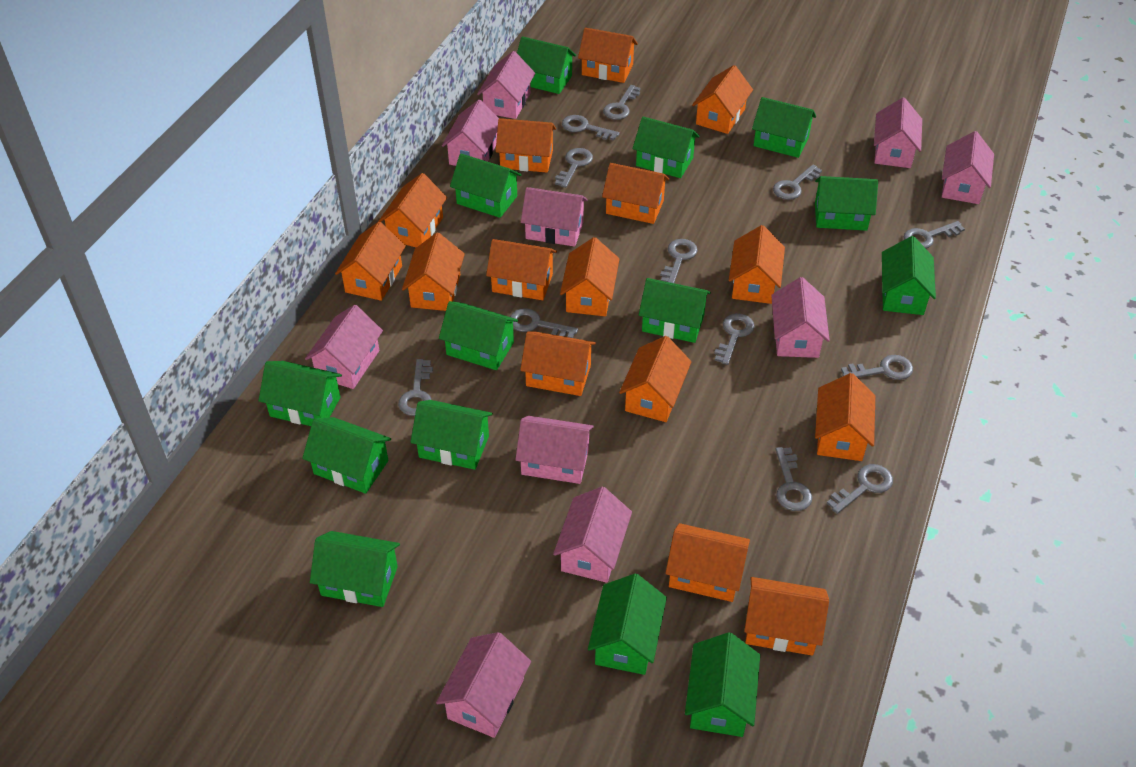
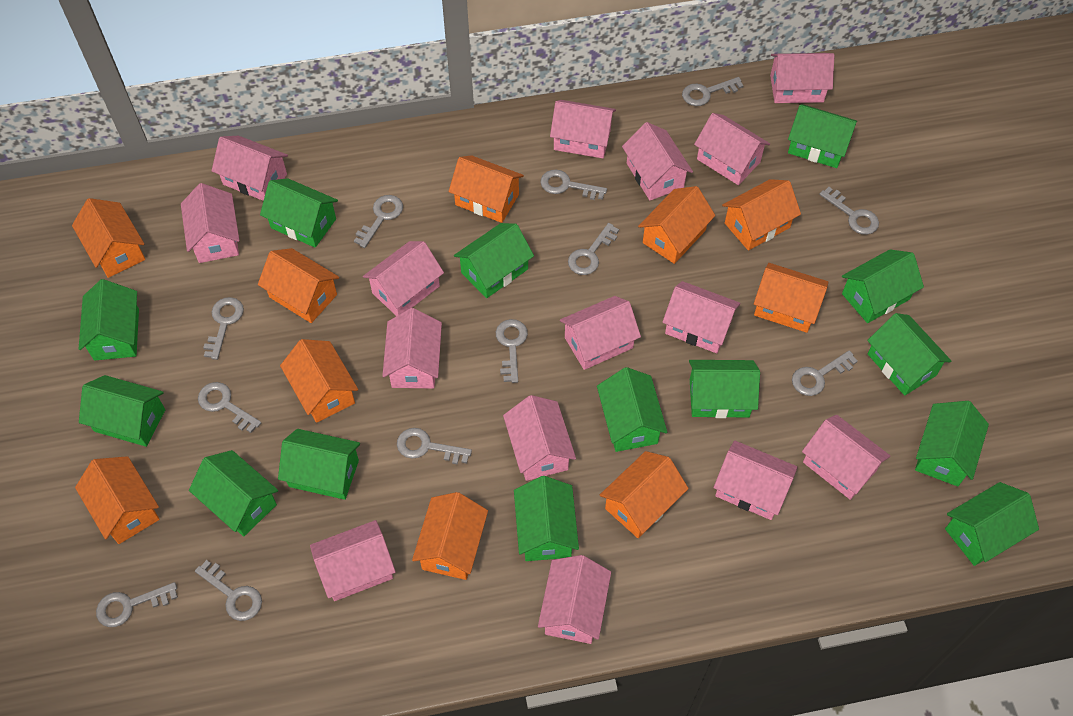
orange house: 15 -> 10
pink house: 10 -> 15

